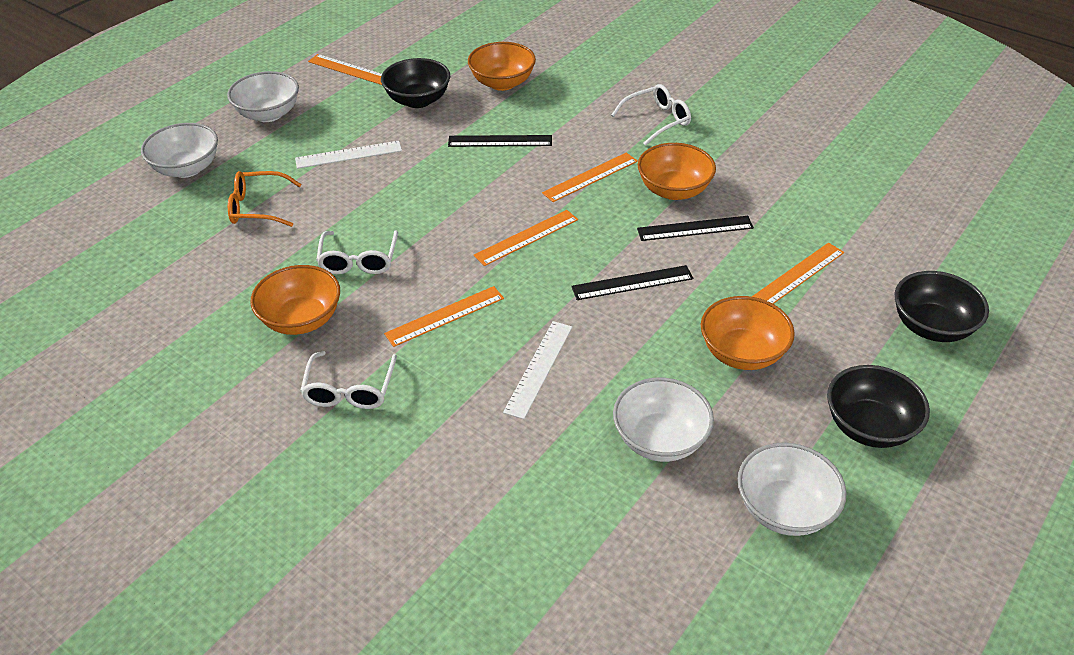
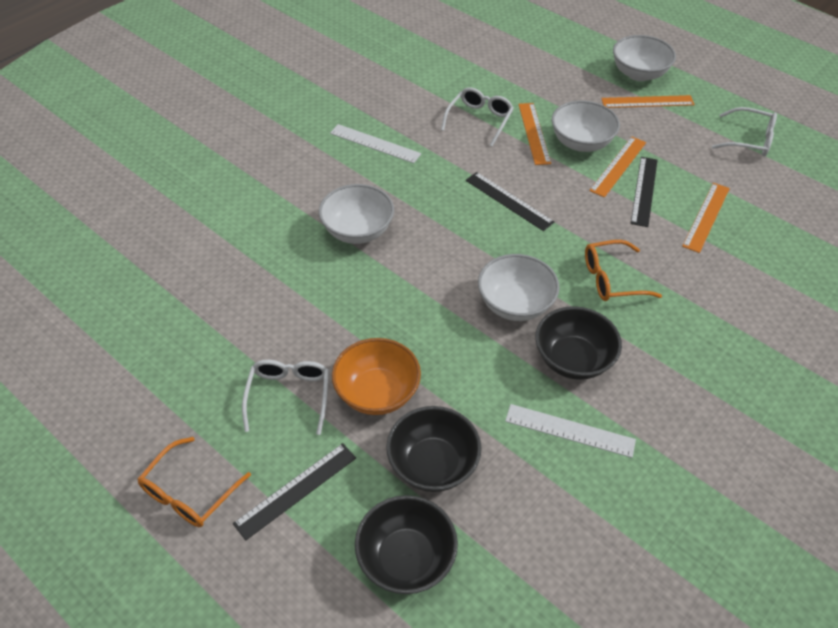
orange bowl: 4 -> 1
orange glasses: 1 -> 2
orange ruler: 5 -> 4

